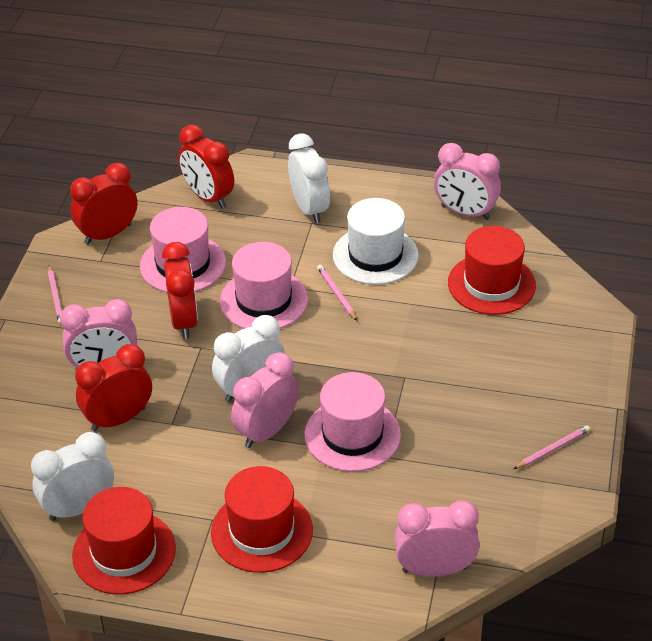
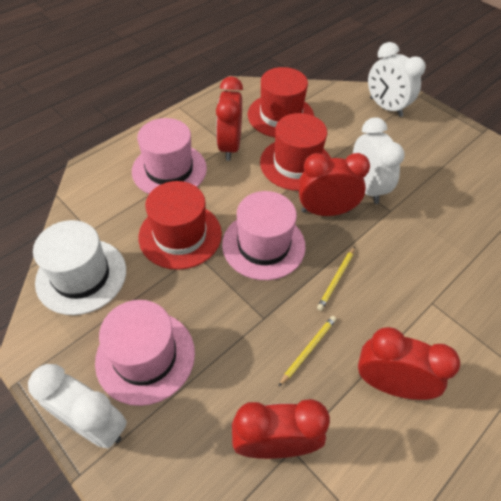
pink clock: 4 -> 0
pink pencil: 3 -> 0
yellow pencil: 0 -> 2

